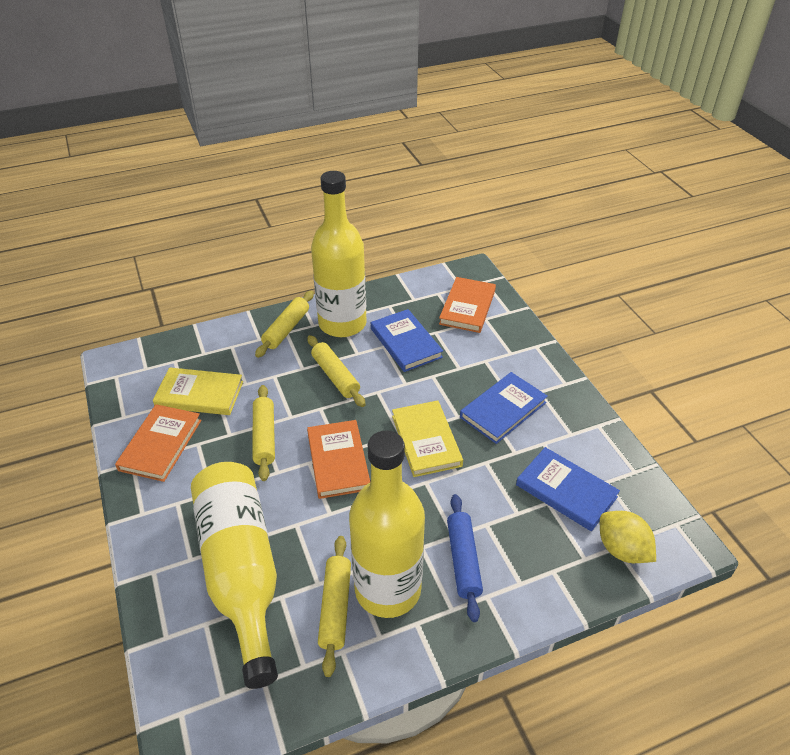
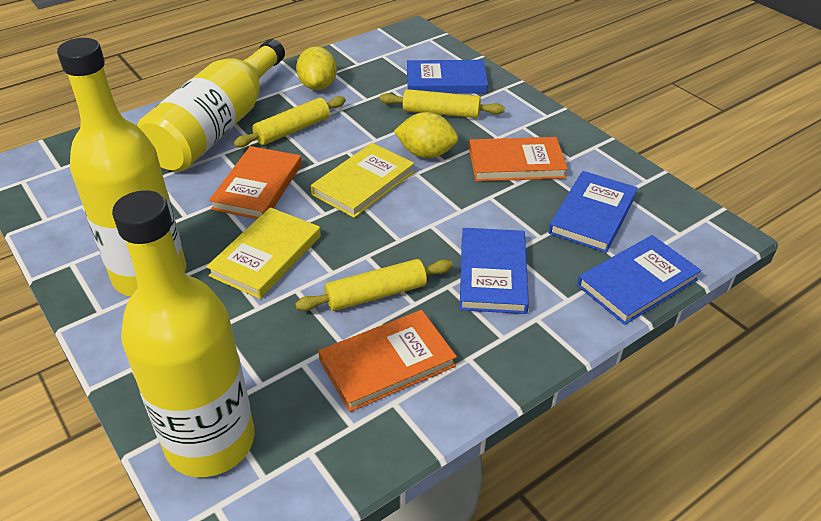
blue book: 3 -> 4
blue rolling pin: 1 -> 0
yellow lemon: 1 -> 2
yellow rolling pin: 4 -> 3

